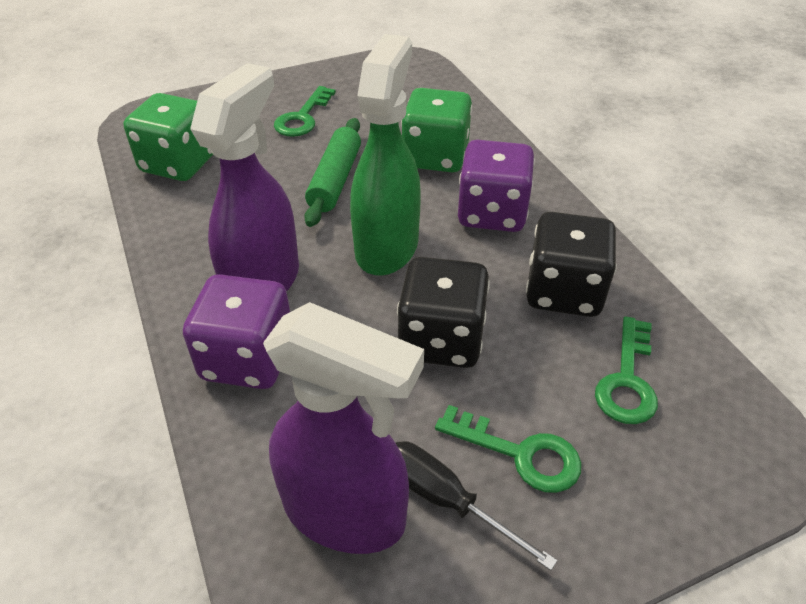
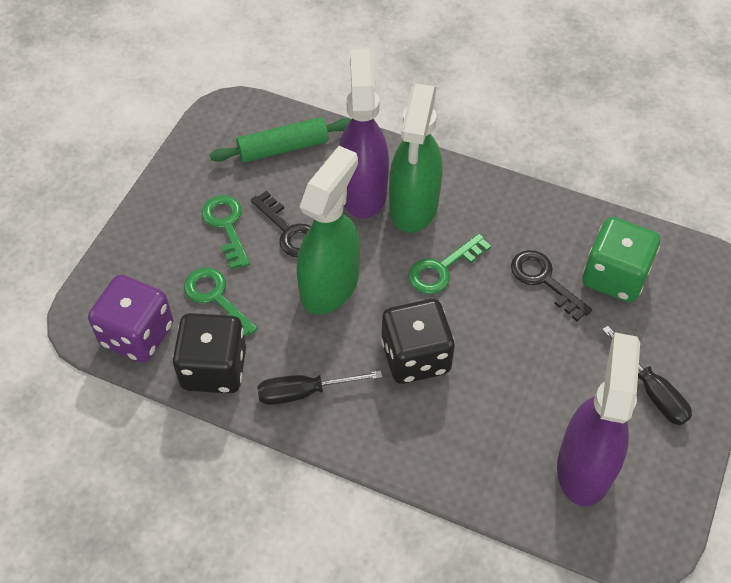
black key: 0 -> 2
black screwdriver: 1 -> 2
green dice: 2 -> 1
green spray bottle: 1 -> 2
purple dice: 2 -> 1

